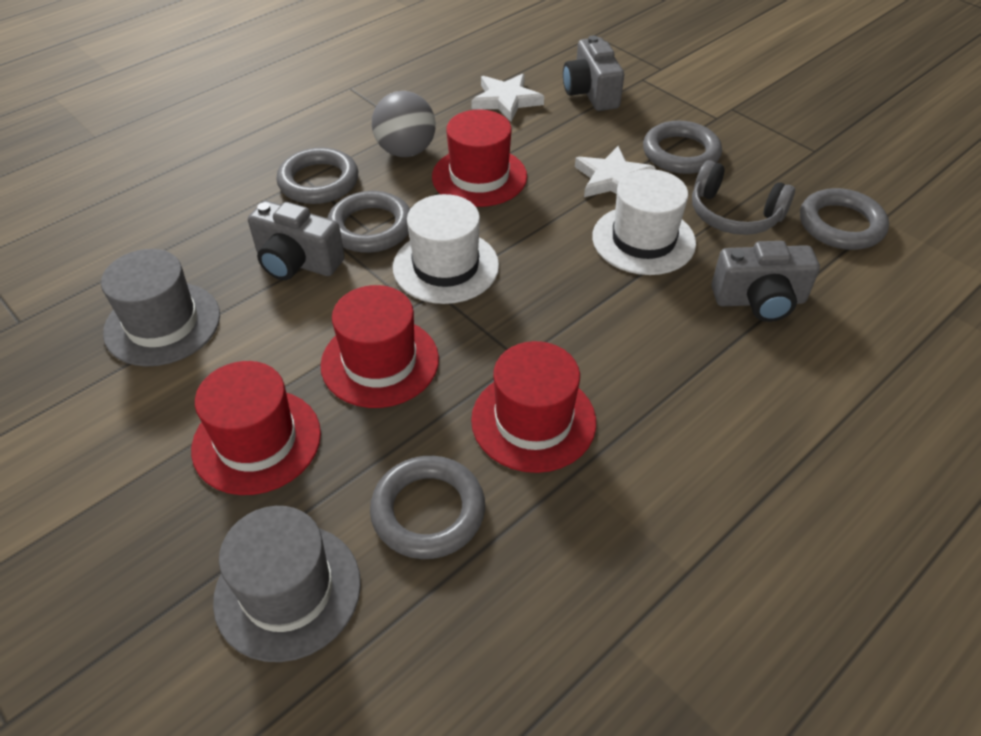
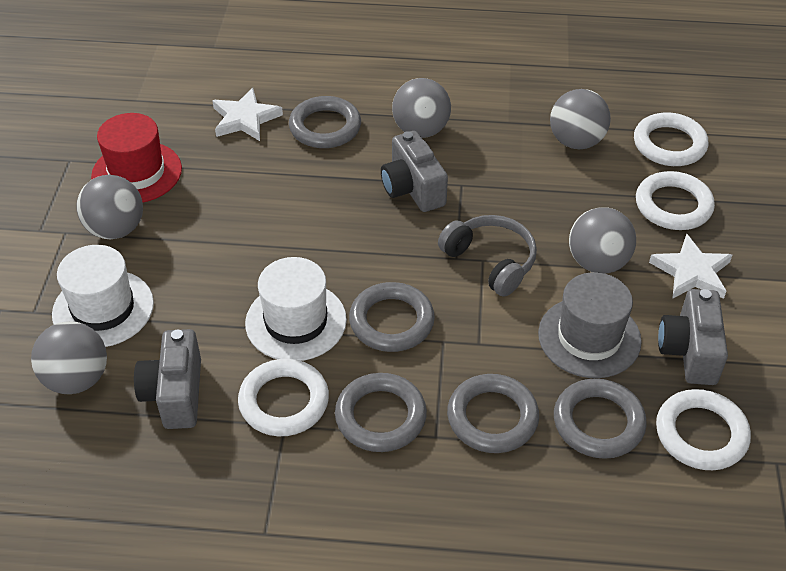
grey ball: 1 -> 5
grey hat: 2 -> 1
red hat: 4 -> 1
white ring: 0 -> 4

